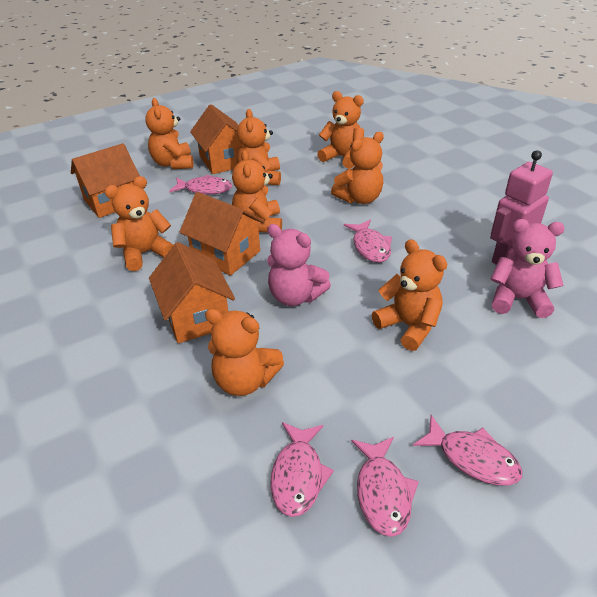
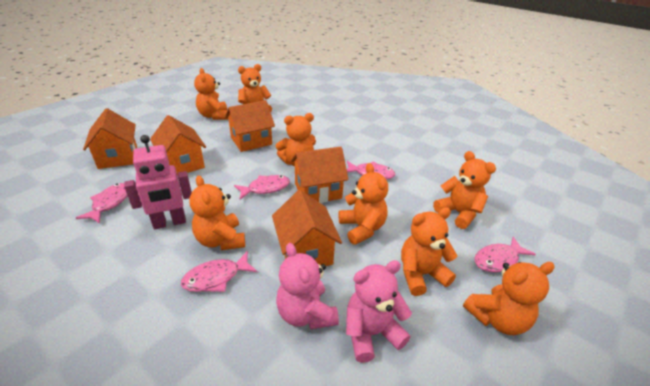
orange house: 4 -> 5

